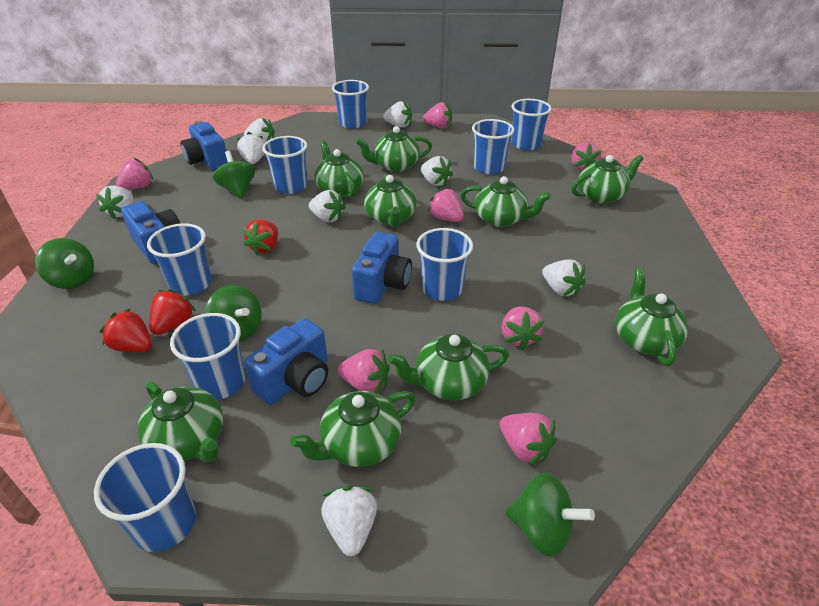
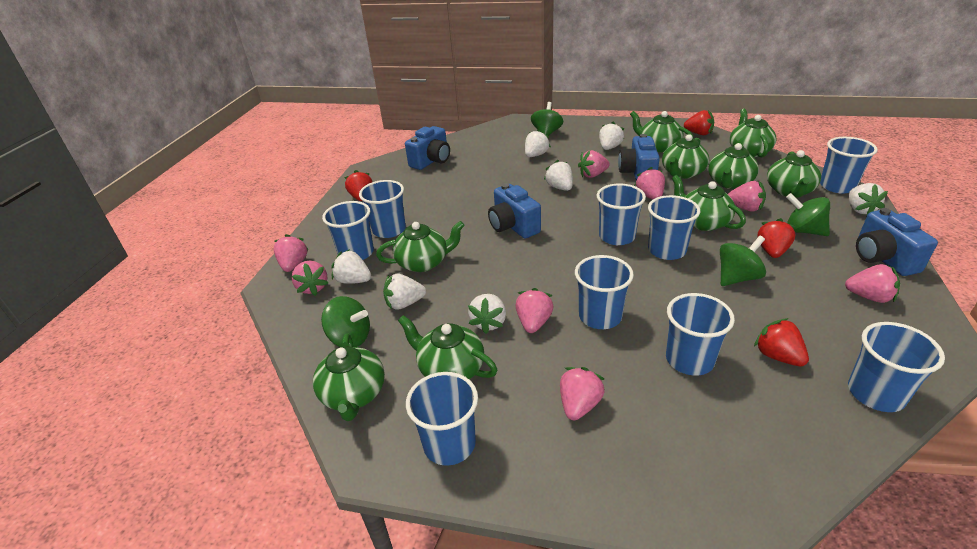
blue cup: 8 -> 9
pink strawberry: 7 -> 8
red strawberry: 3 -> 4
white strawberry: 8 -> 7

